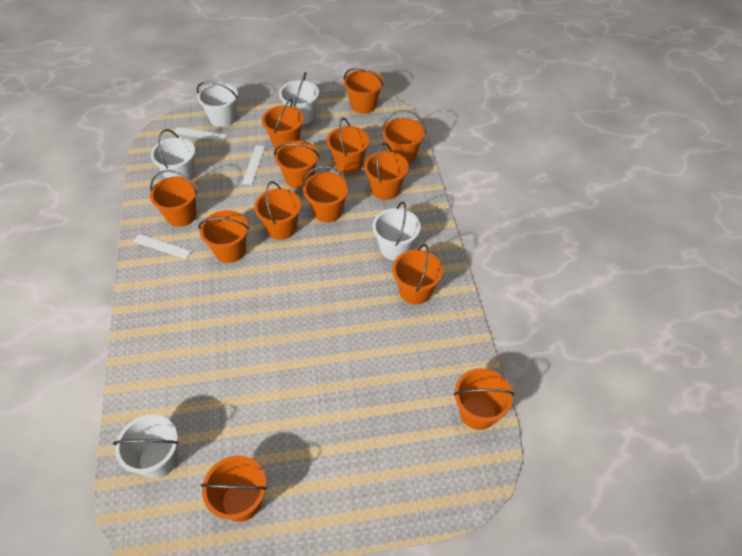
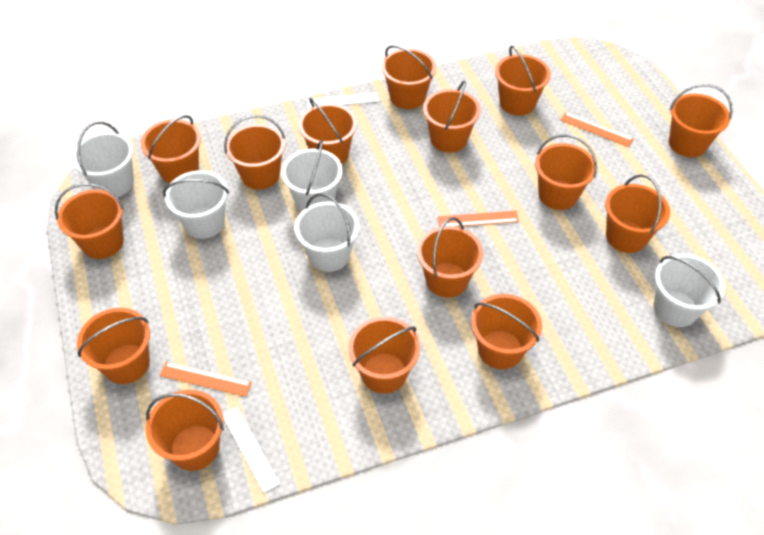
orange bucket: 13 -> 15
orange ruler: 0 -> 3
white ruler: 3 -> 2

